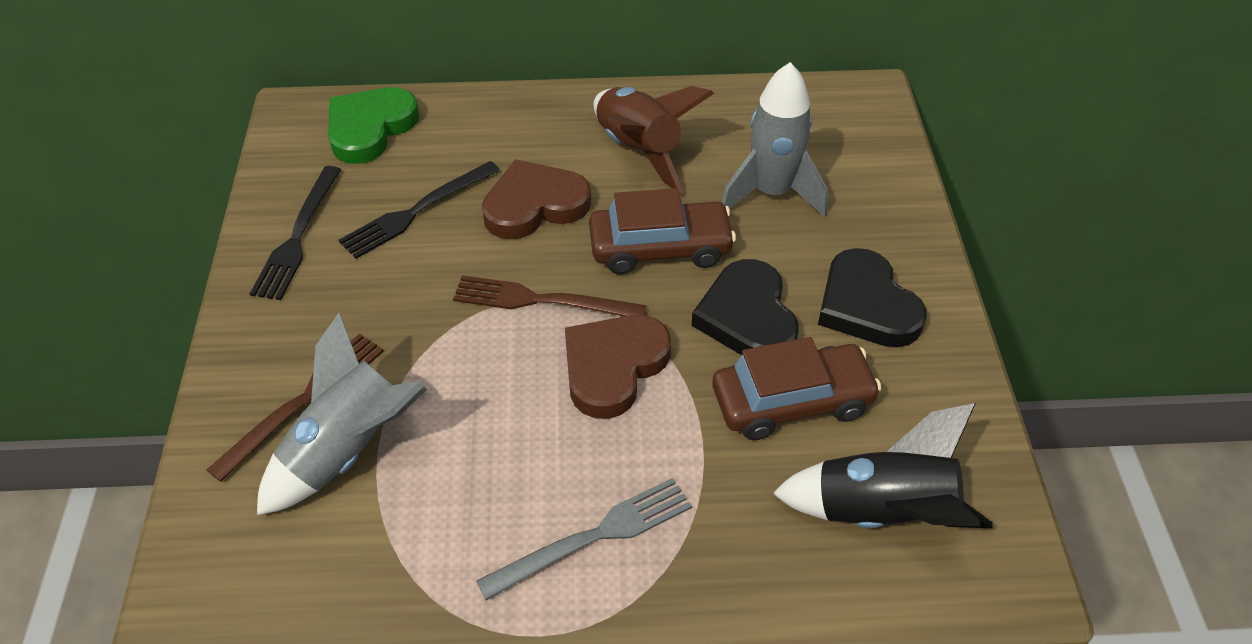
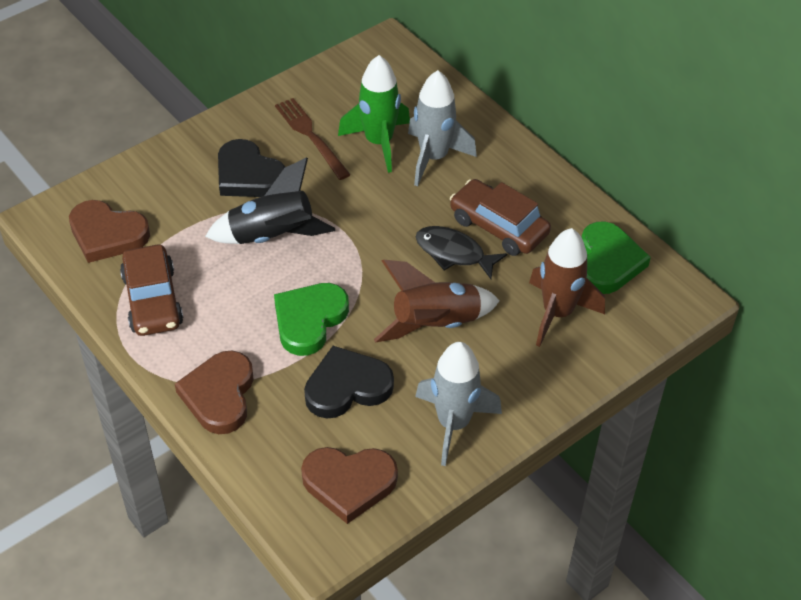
black fish: 0 -> 1
black fork: 2 -> 0
brown fork: 2 -> 1
brown heart: 2 -> 3
brown rocket: 1 -> 2
green heart: 1 -> 2
green rocket: 0 -> 1
grey fork: 1 -> 0

